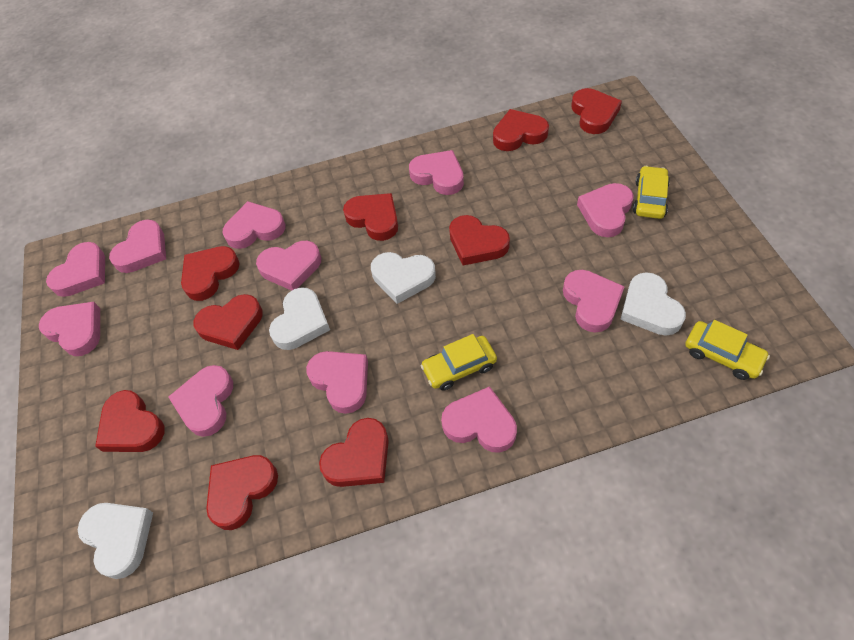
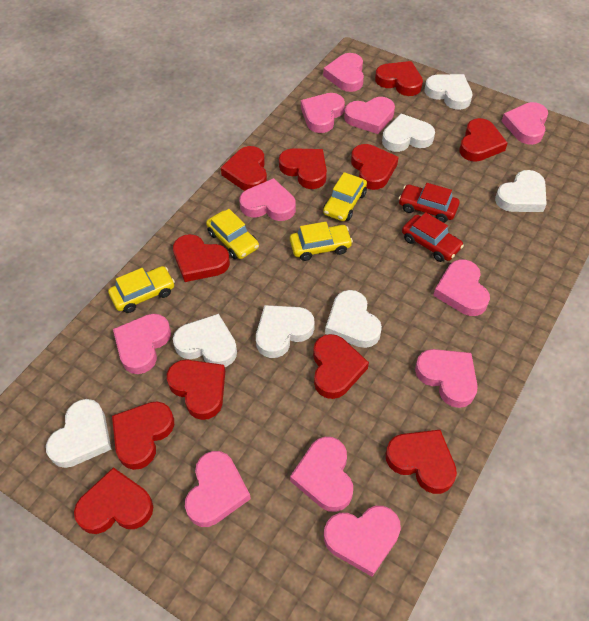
red car: 0 -> 2
red heart: 9 -> 11
white heart: 4 -> 7
yellow car: 3 -> 4

